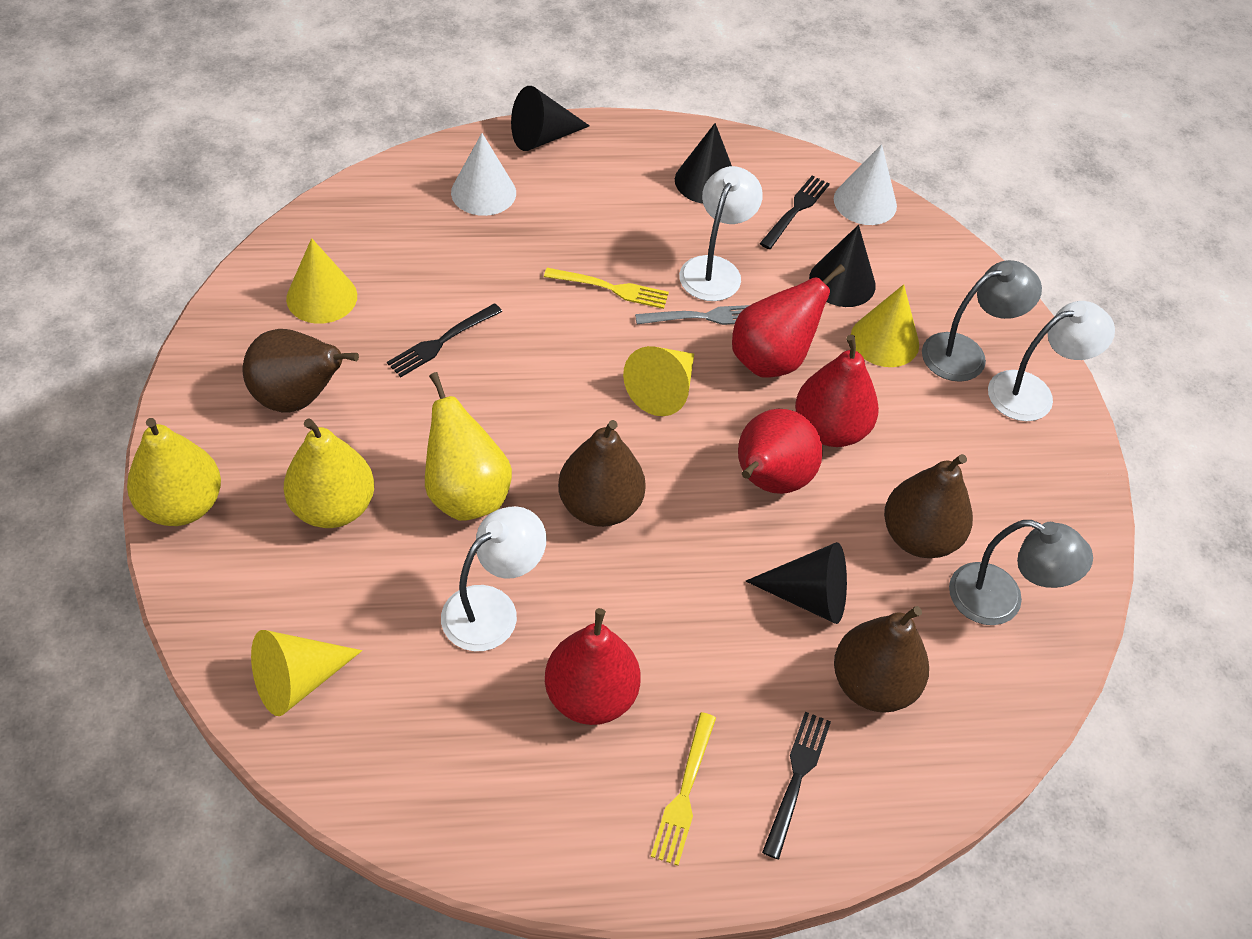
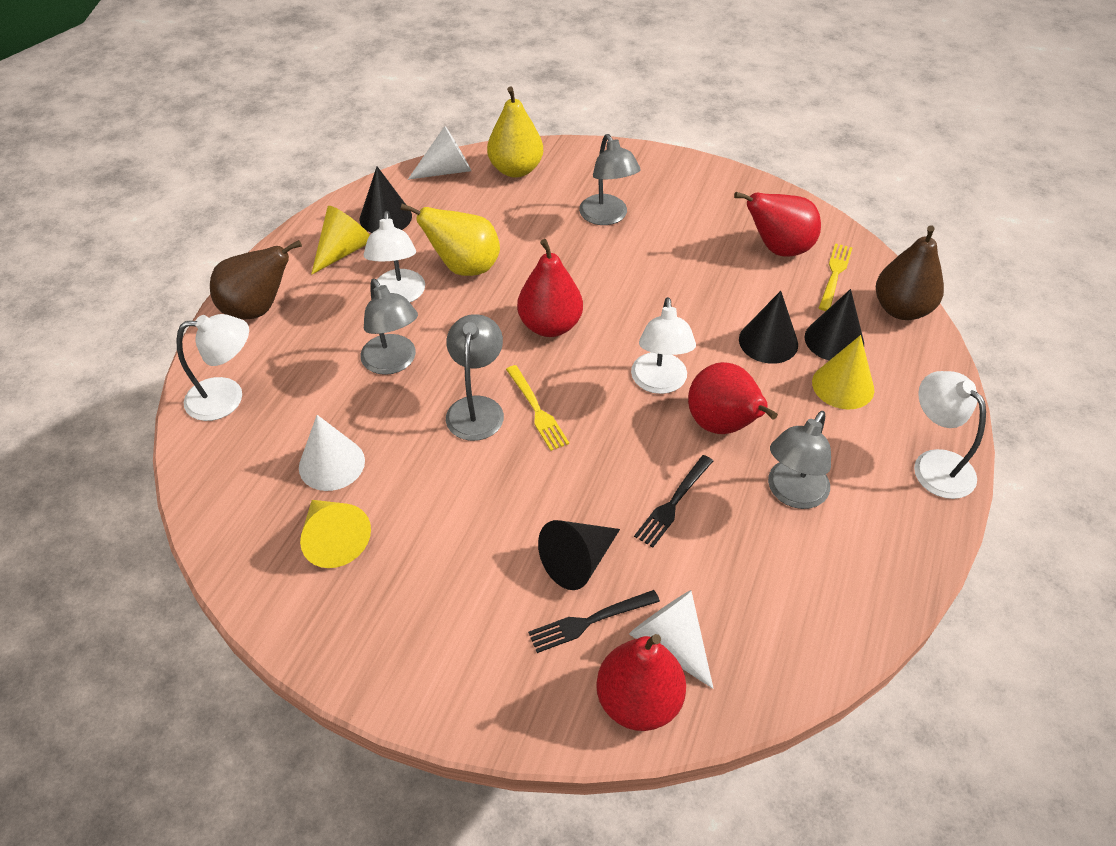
black fork: 3 -> 2
brown pear: 4 -> 2
grey fork: 1 -> 0
grey lamp: 2 -> 4
white cone: 2 -> 3
white lamp: 3 -> 4
yellow cone: 4 -> 3
yellow pear: 3 -> 2

